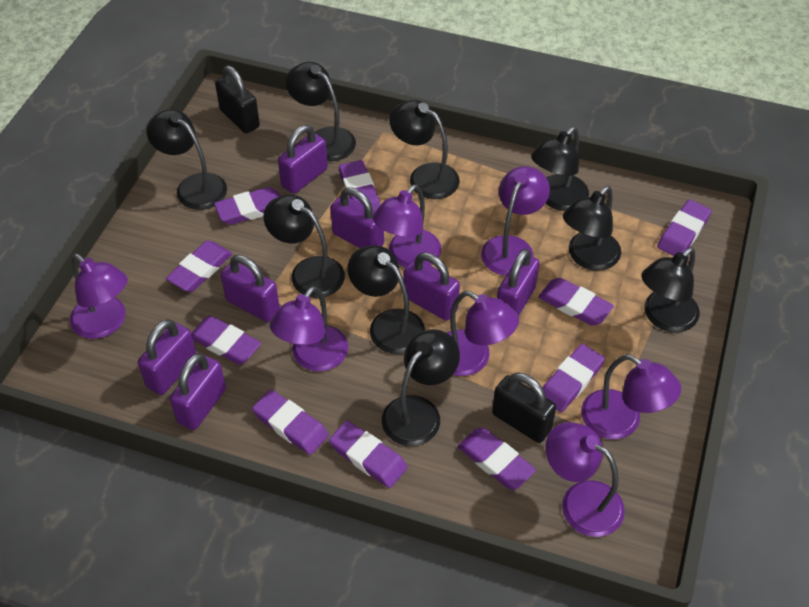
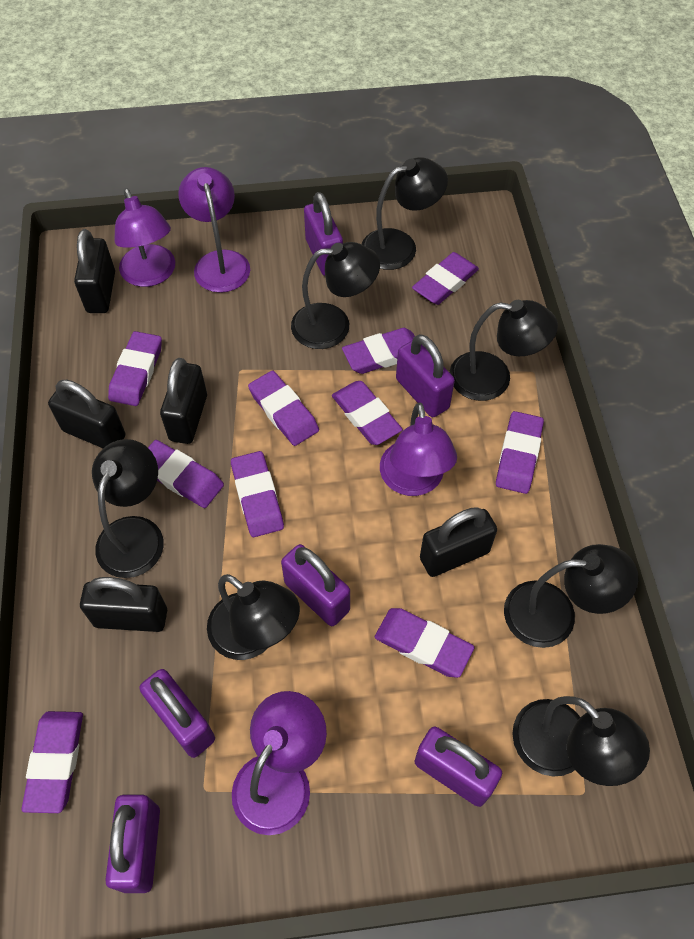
black lamp: 9 -> 7
black padlock: 2 -> 5
purple lamp: 7 -> 4
purple padlock: 7 -> 6

